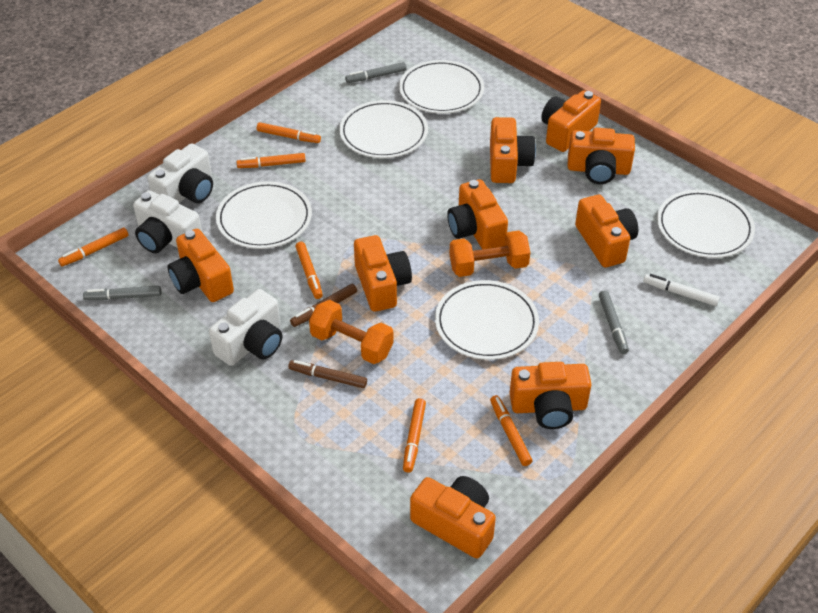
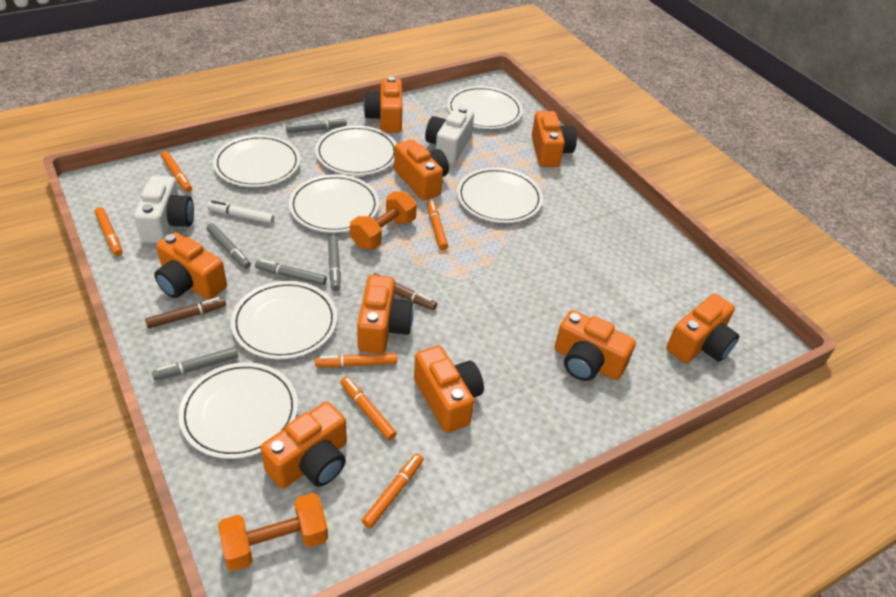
grey marker: 3 -> 5
white camera: 3 -> 2
white plate: 5 -> 7

